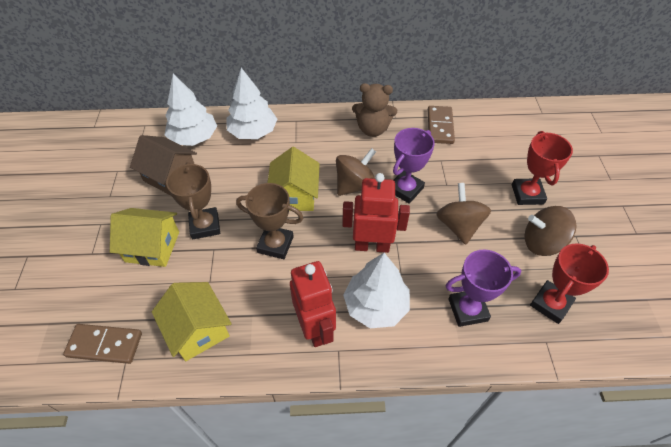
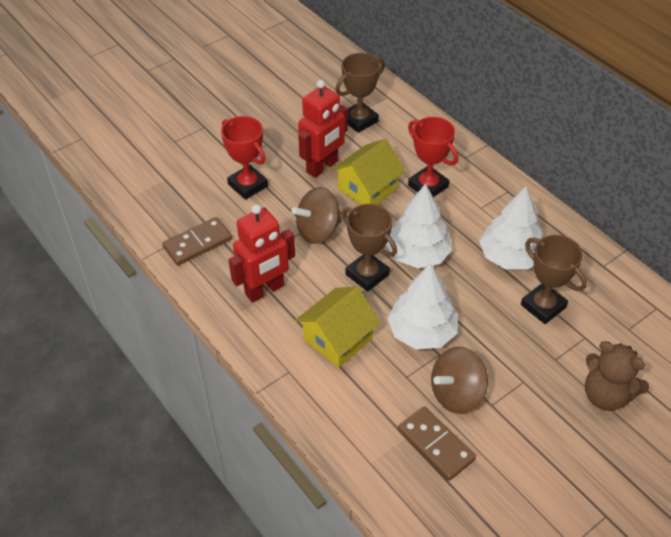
brown house: 1 -> 0
brown spinning top: 3 -> 2
brown trophy: 2 -> 3
purple trophy: 2 -> 0
yellow house: 3 -> 2

